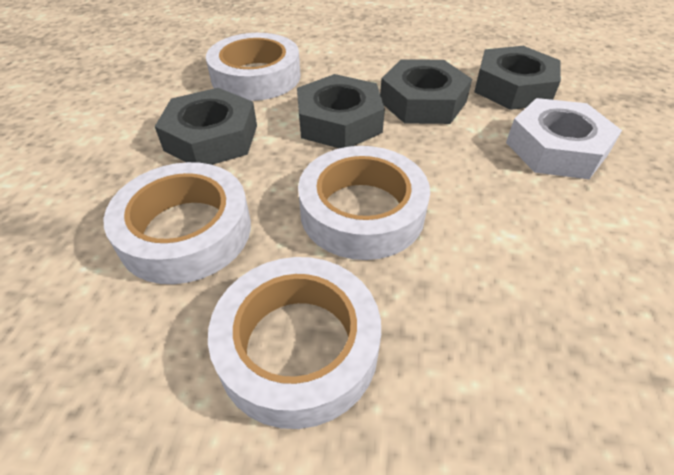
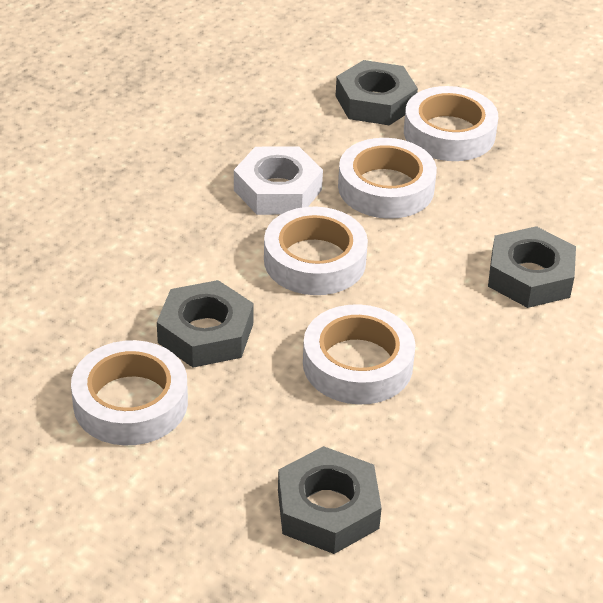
white tape: 4 -> 5

